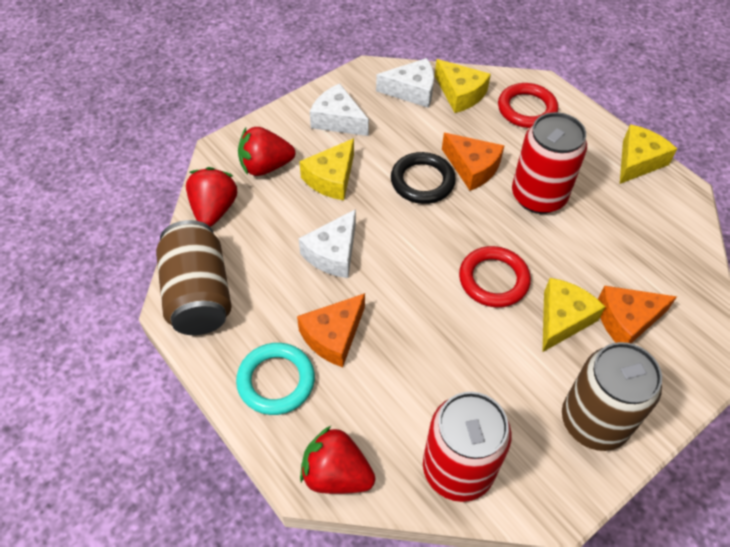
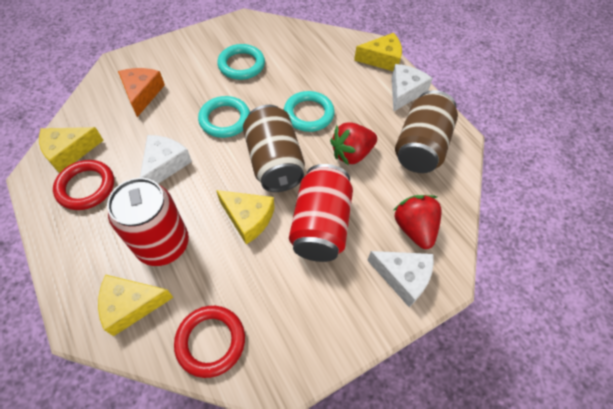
black ring: 1 -> 0
orange cheese: 3 -> 1
red strawberry: 3 -> 2
turquoise ring: 1 -> 3

